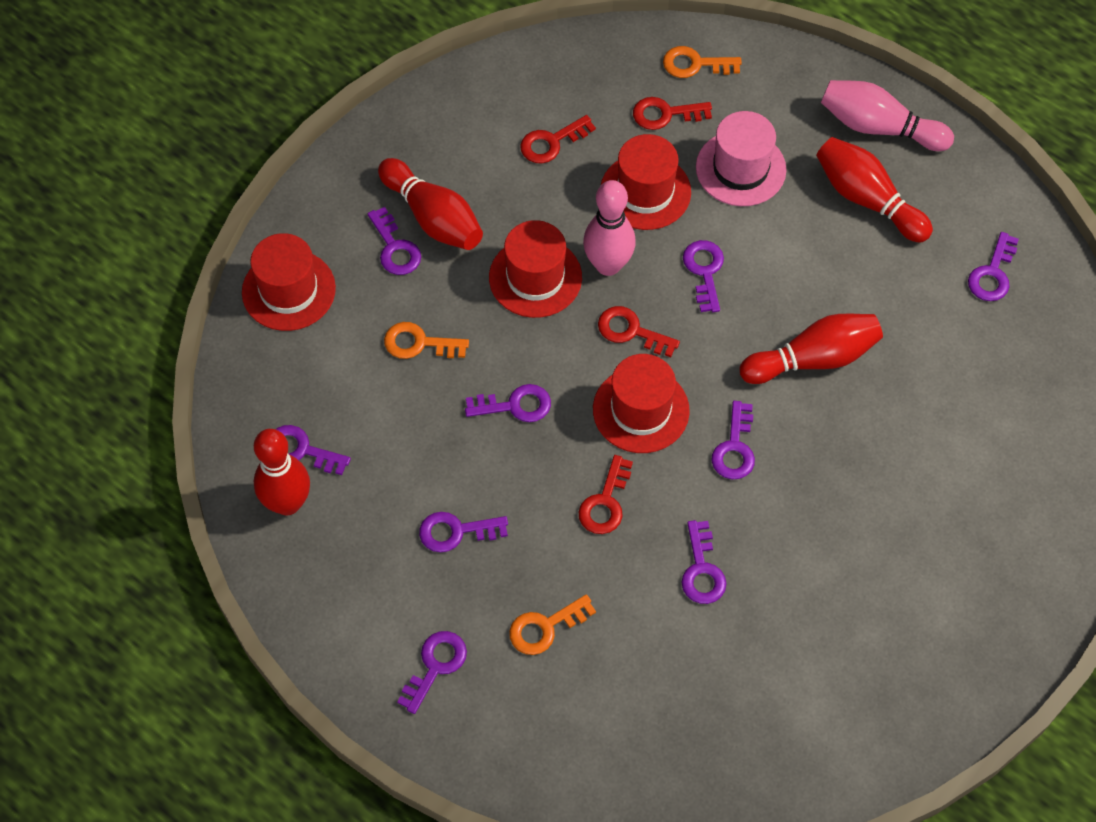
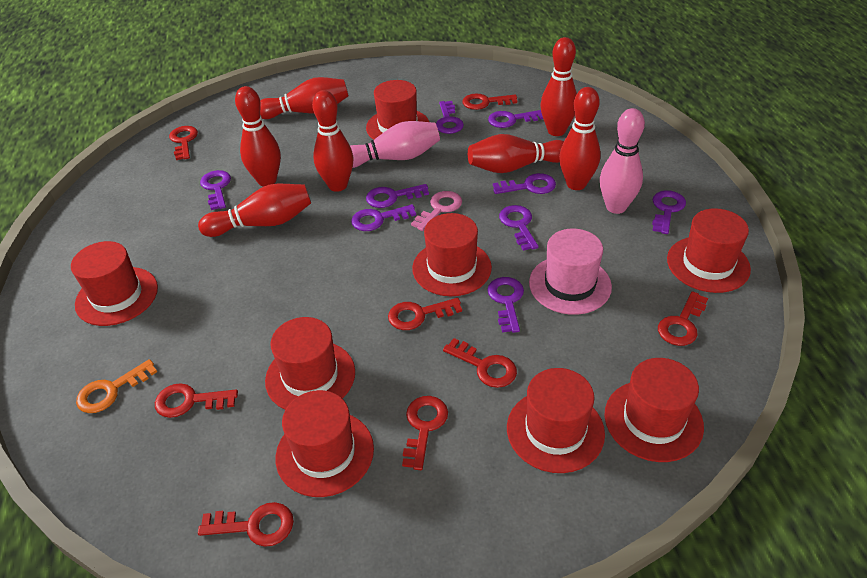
orange key: 3 -> 1
pink key: 0 -> 1
red bowling pin: 4 -> 7
red hat: 4 -> 8
red key: 4 -> 8

